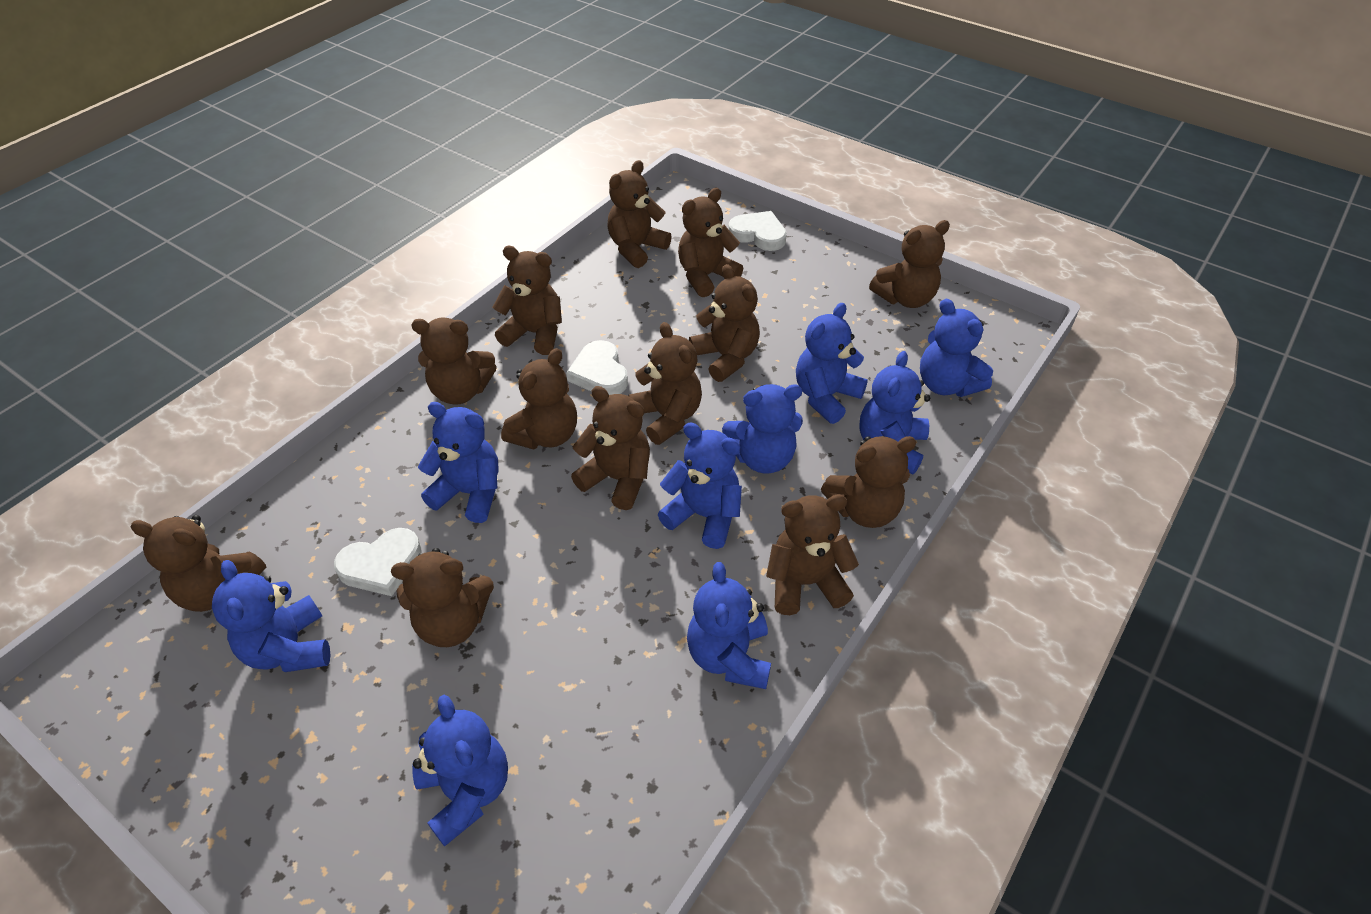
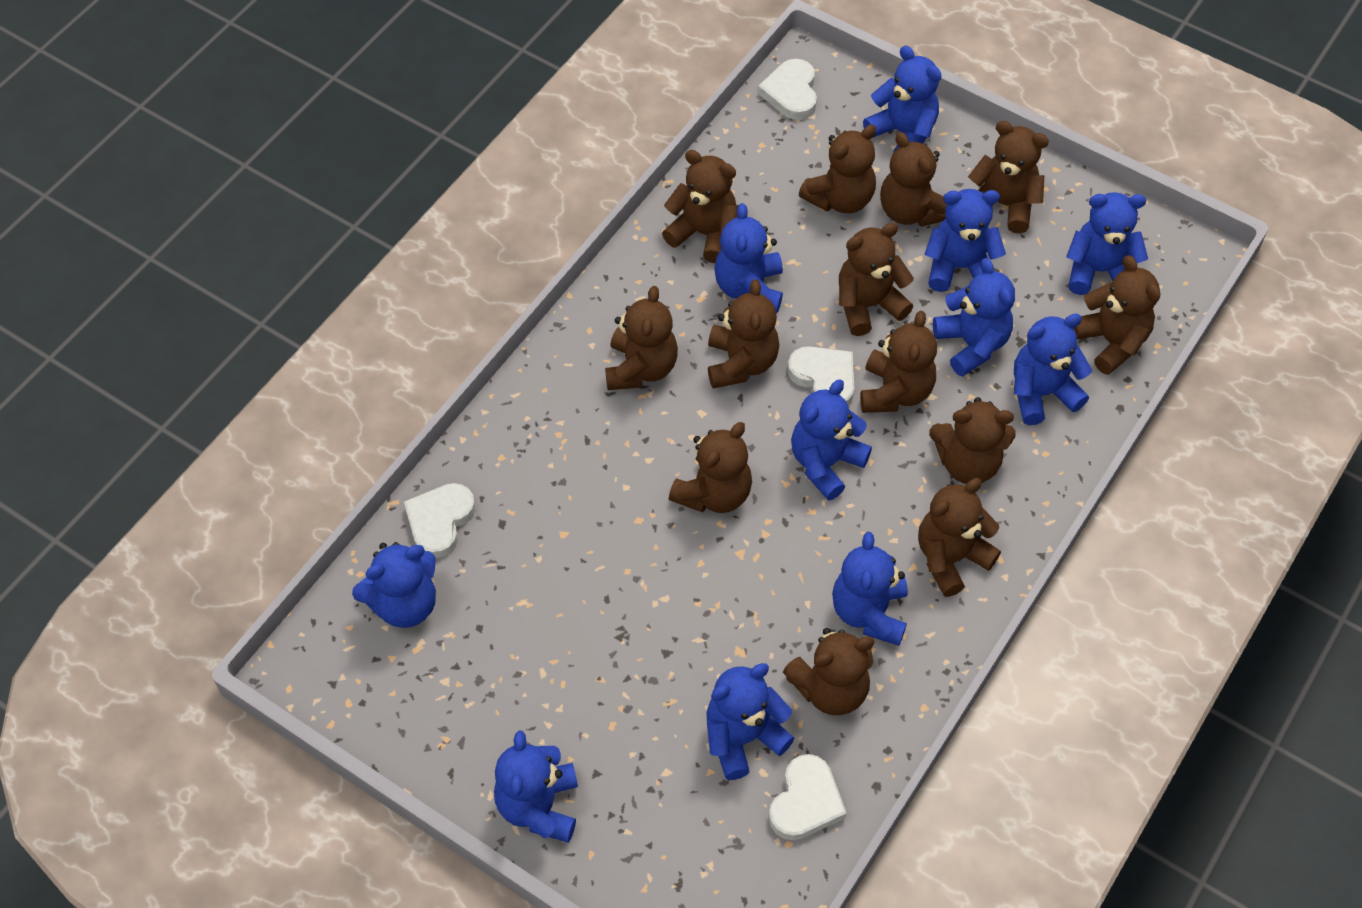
blue teddy bear: 9 -> 11
white heart: 3 -> 4

